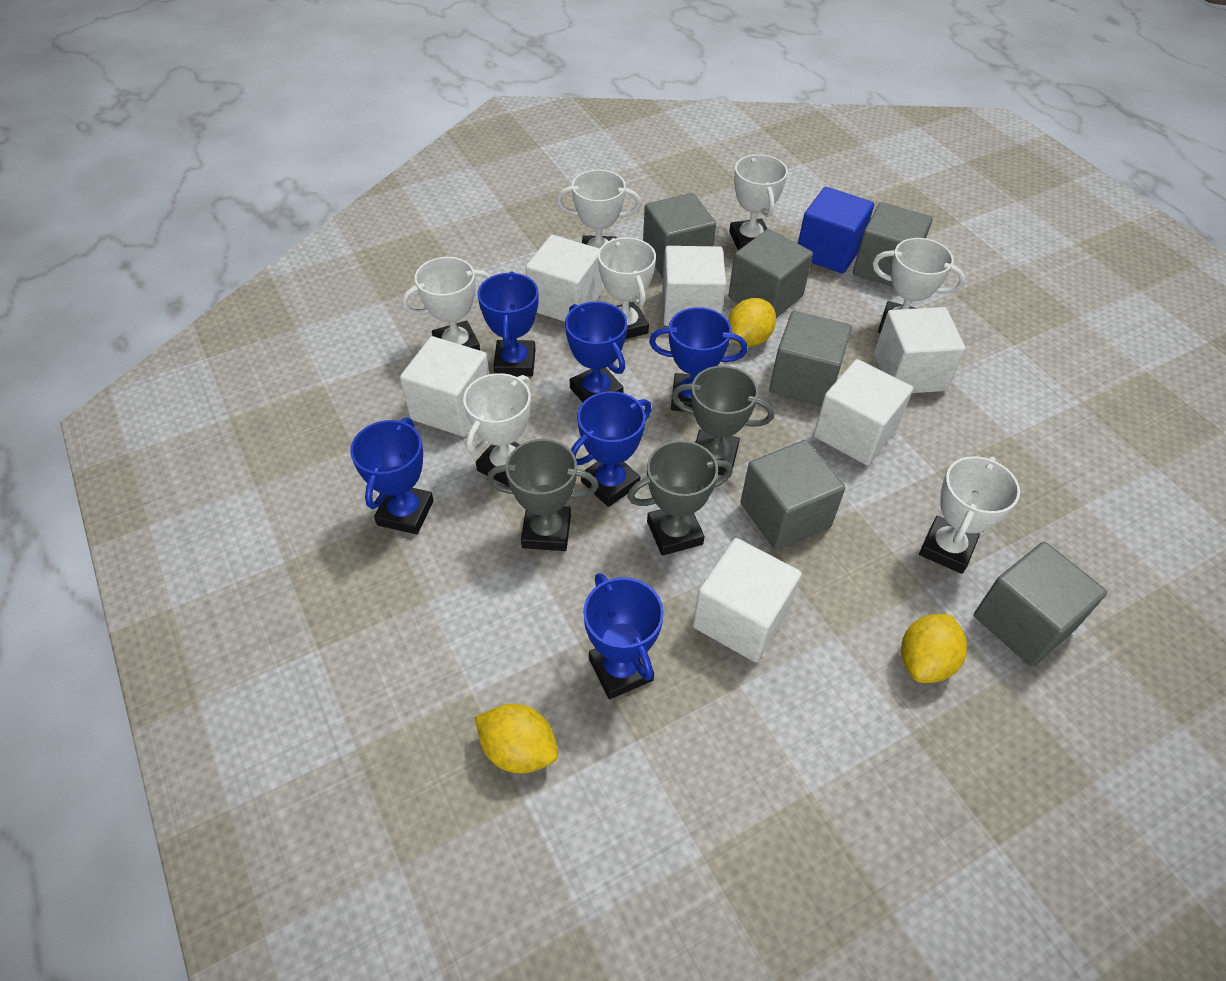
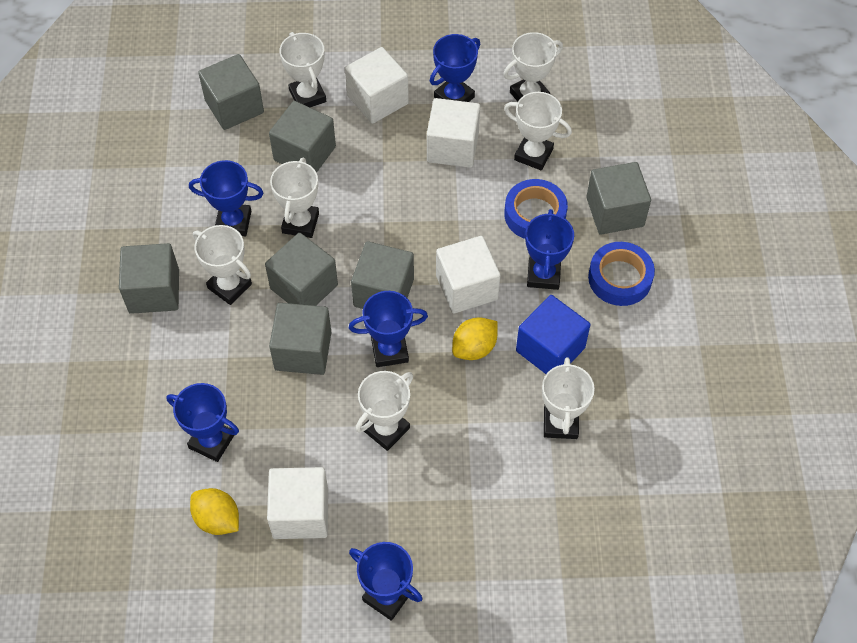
blue tape: 0 -> 2
grey cube: 6 -> 7
grey trophy: 3 -> 0
white cube: 6 -> 4
yellow lemon: 3 -> 2

